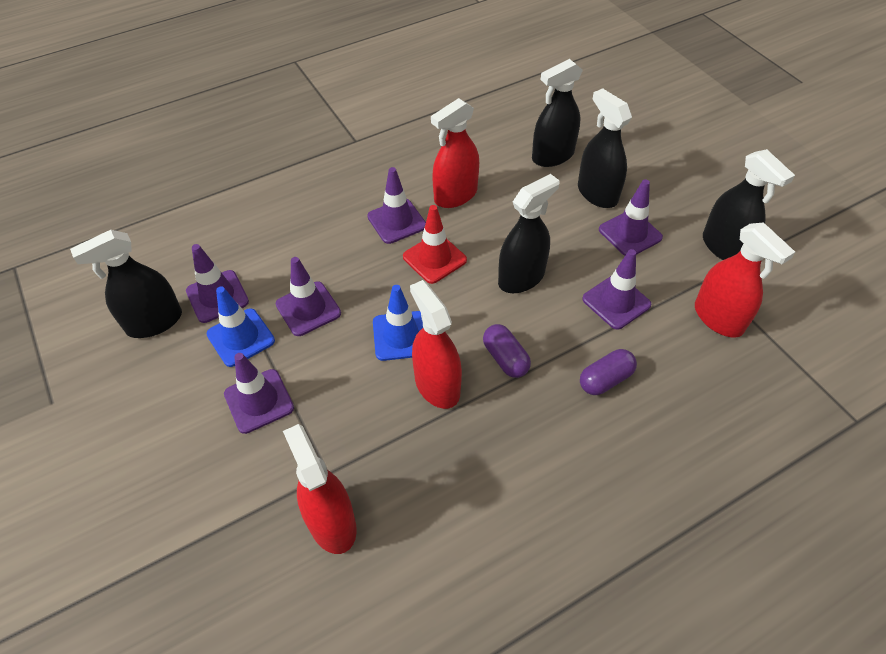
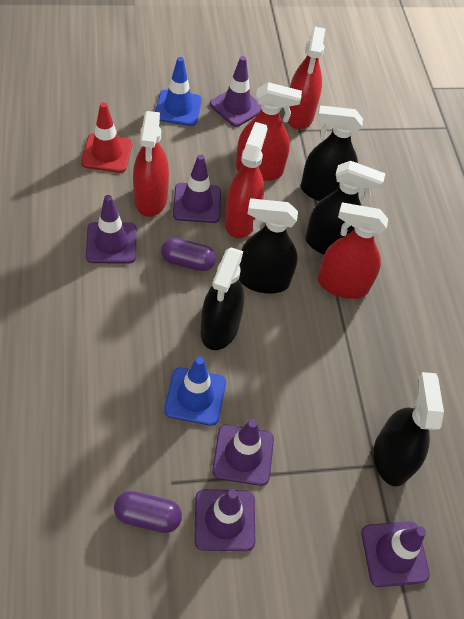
red spray bottle: 4 -> 5

